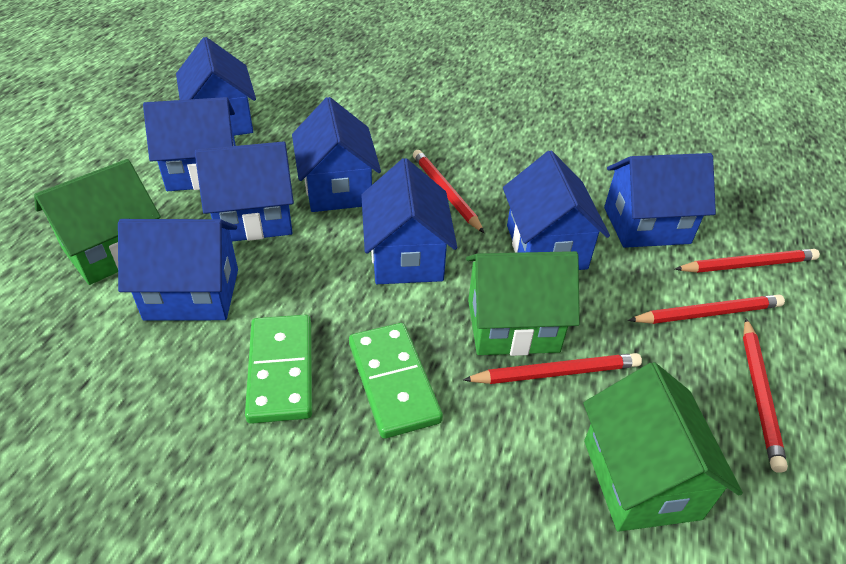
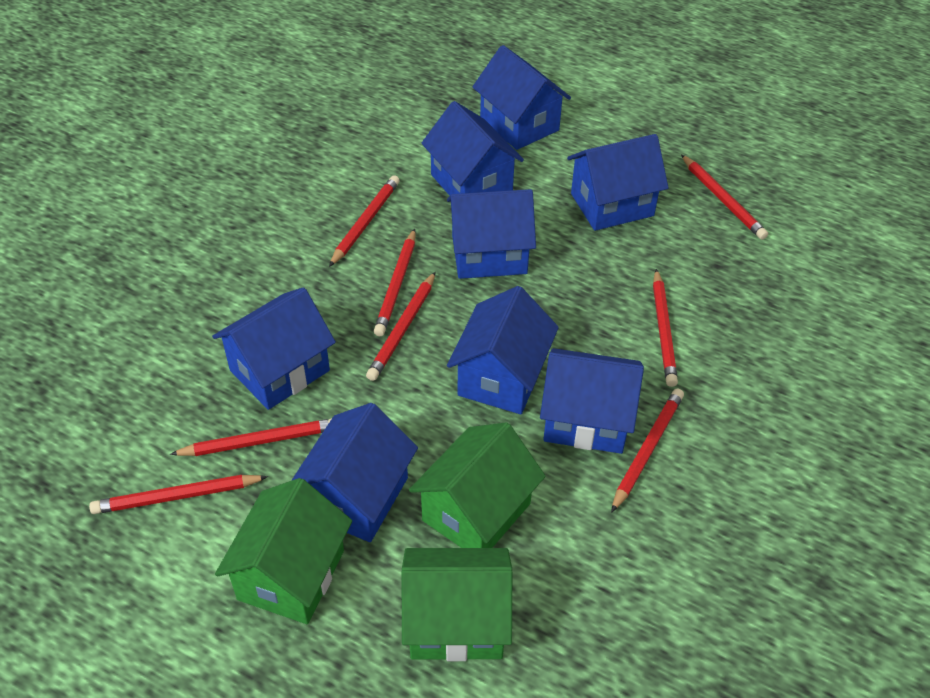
green domino: 2 -> 0
red pencil: 5 -> 8

